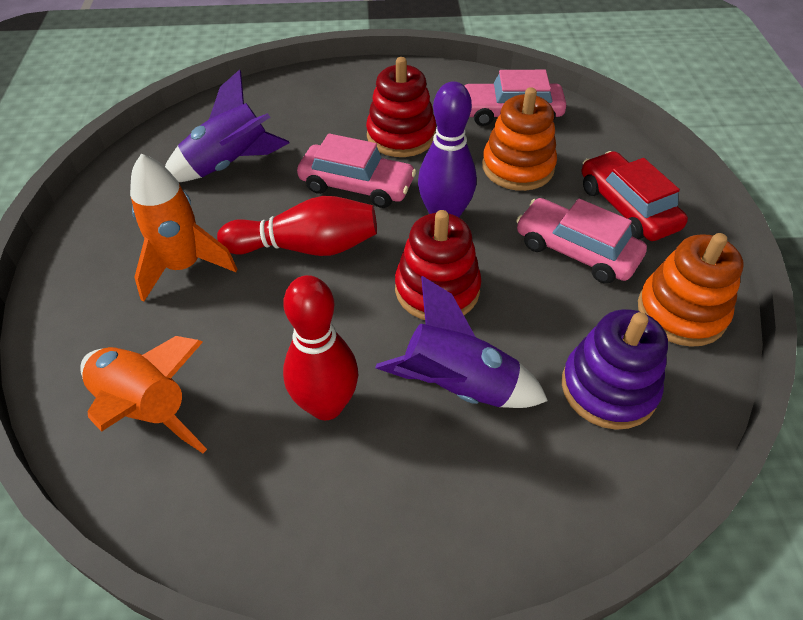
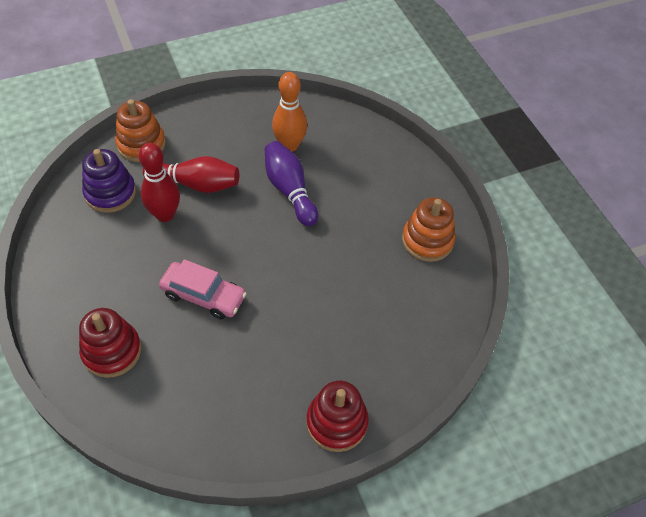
orange bowling pin: 0 -> 1
orange rocket: 2 -> 0
pink car: 3 -> 1
purple rocket: 2 -> 0
red car: 1 -> 0

